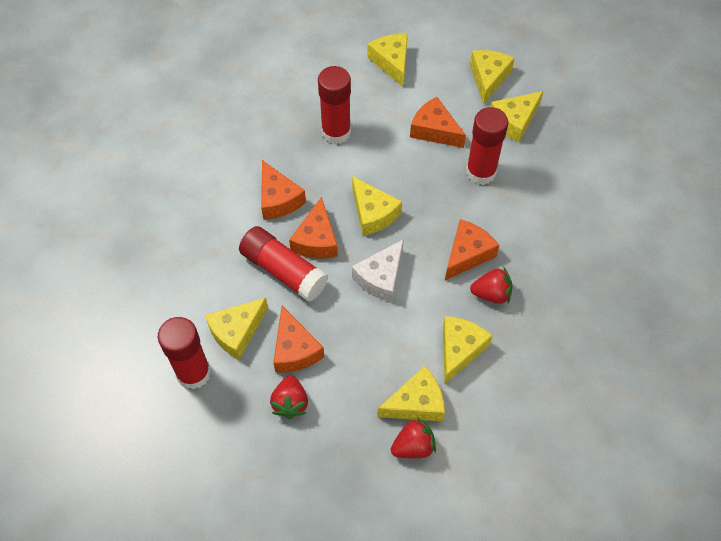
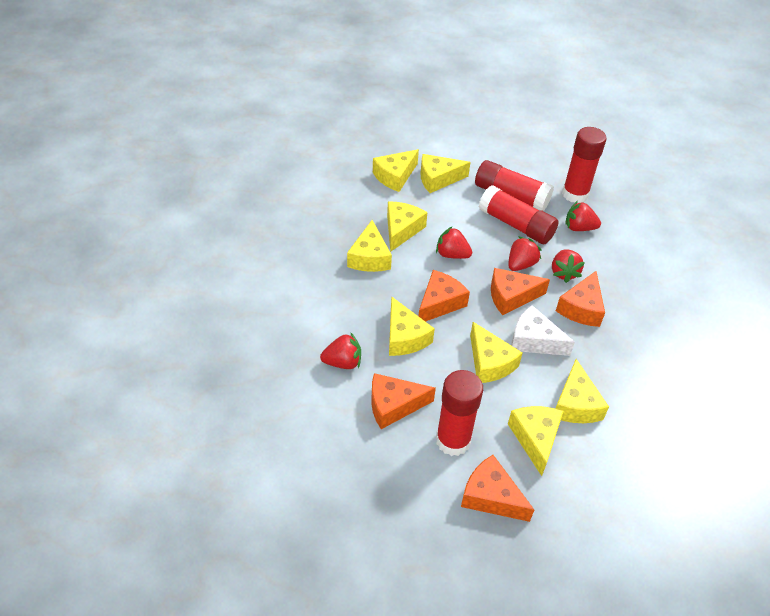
red strawberry: 3 -> 5
yellow cheese: 7 -> 8

